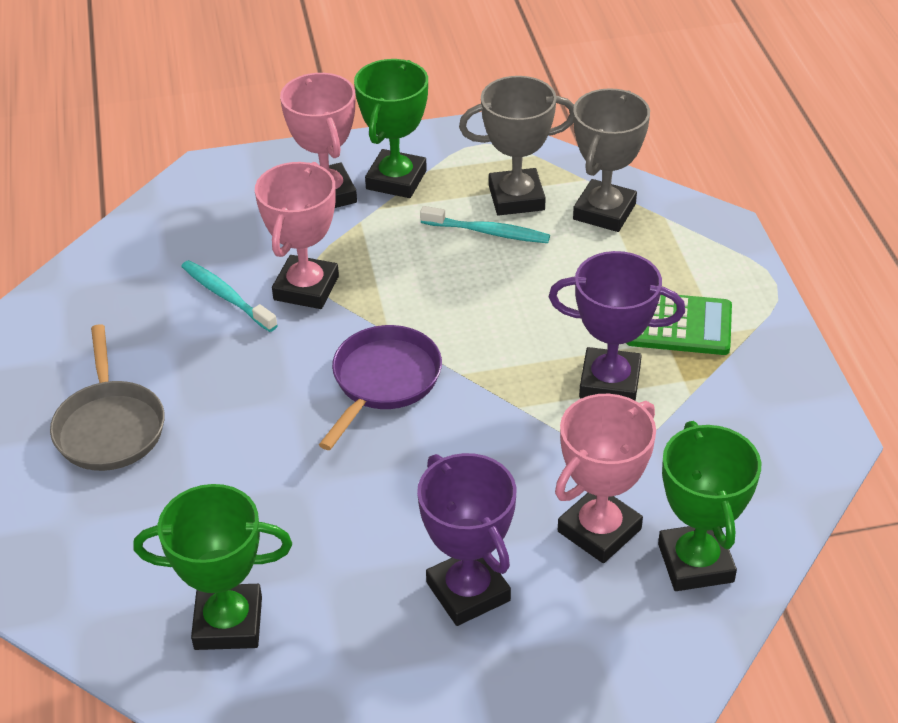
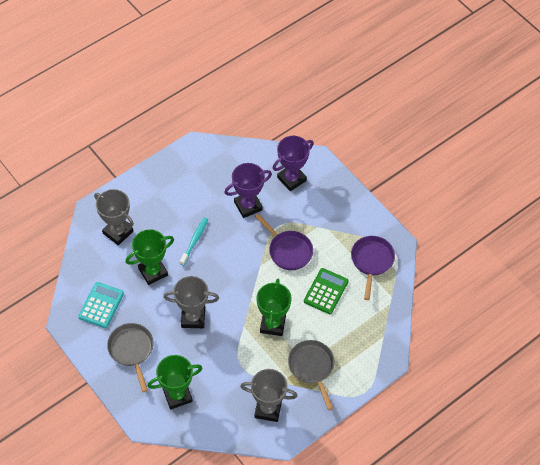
grey pan: 1 -> 2
grey trophy: 2 -> 3
pink trophy: 3 -> 0
purple pan: 1 -> 2
turquoise calculator: 0 -> 1
turquoise toothbrush: 2 -> 1

